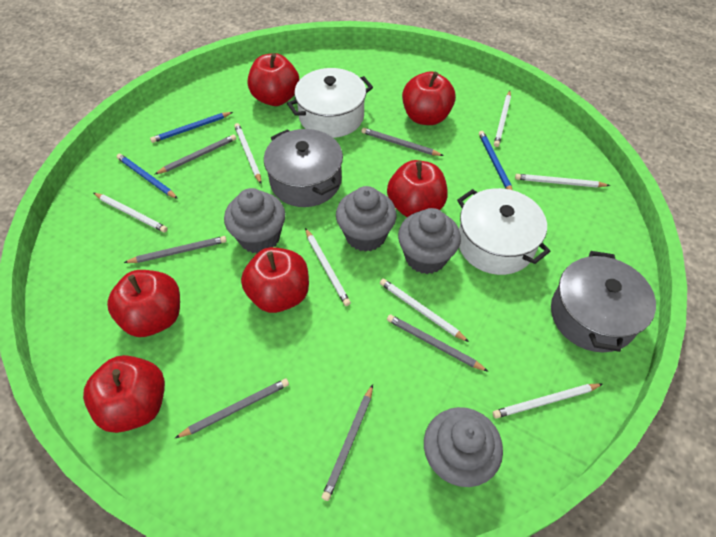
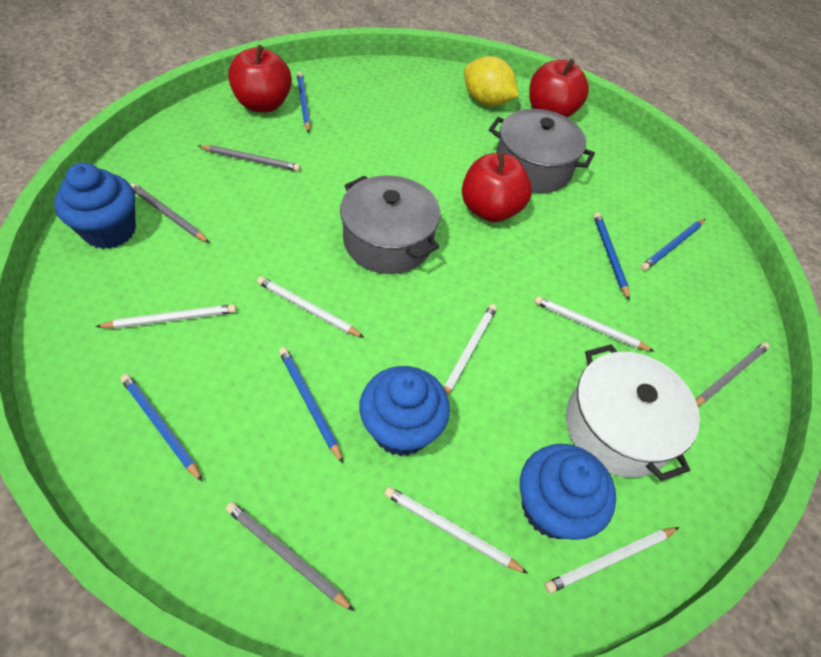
blue cupcake: 0 -> 3
blue pencil: 3 -> 5
grey cupcake: 4 -> 0
grey pencil: 6 -> 4
red apple: 6 -> 3
white pencil: 7 -> 6
white pot: 2 -> 1
yellow lemon: 0 -> 1

